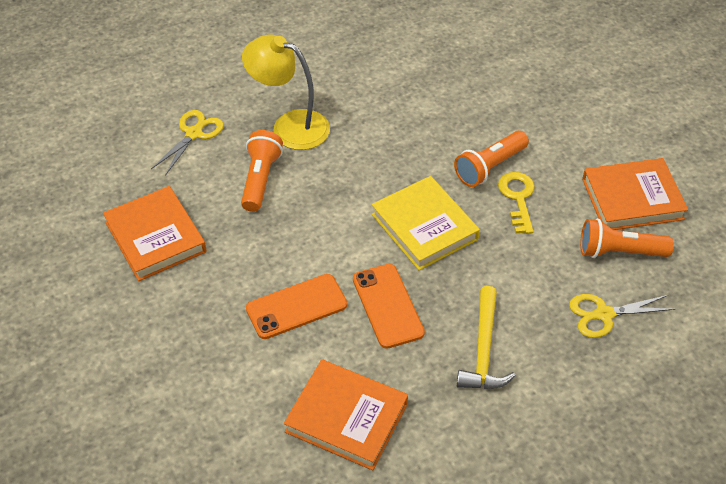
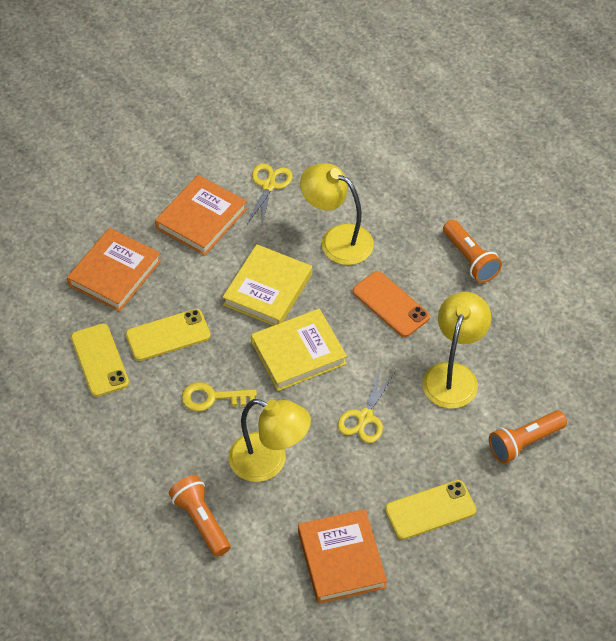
orange phone: 2 -> 1
yellow book: 1 -> 2
yellow hammer: 1 -> 0
yellow lamp: 1 -> 3
yellow phone: 0 -> 3

